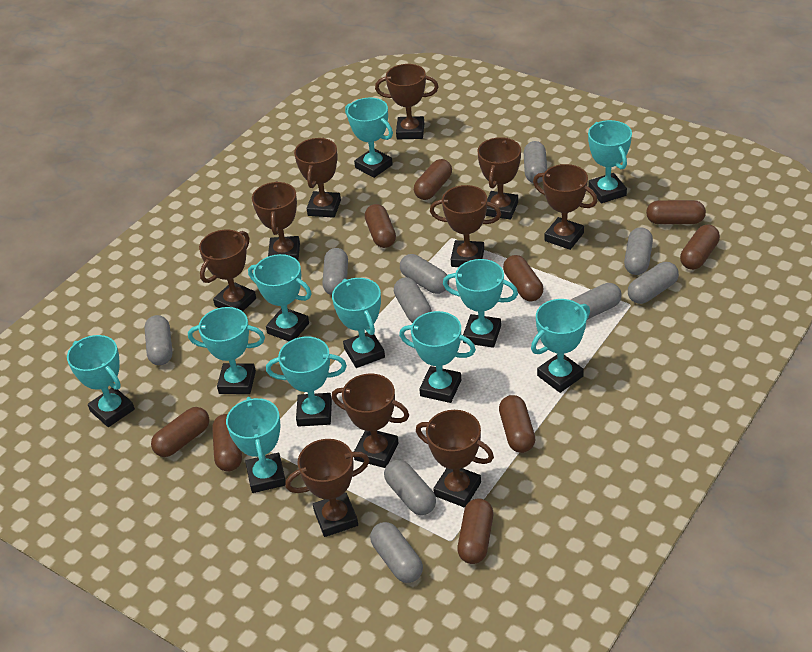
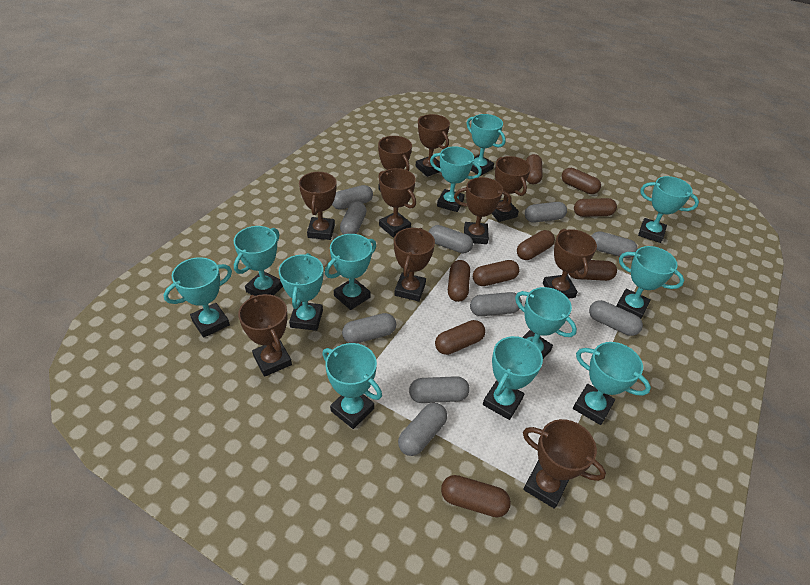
turquoise trophy: 11 -> 12

